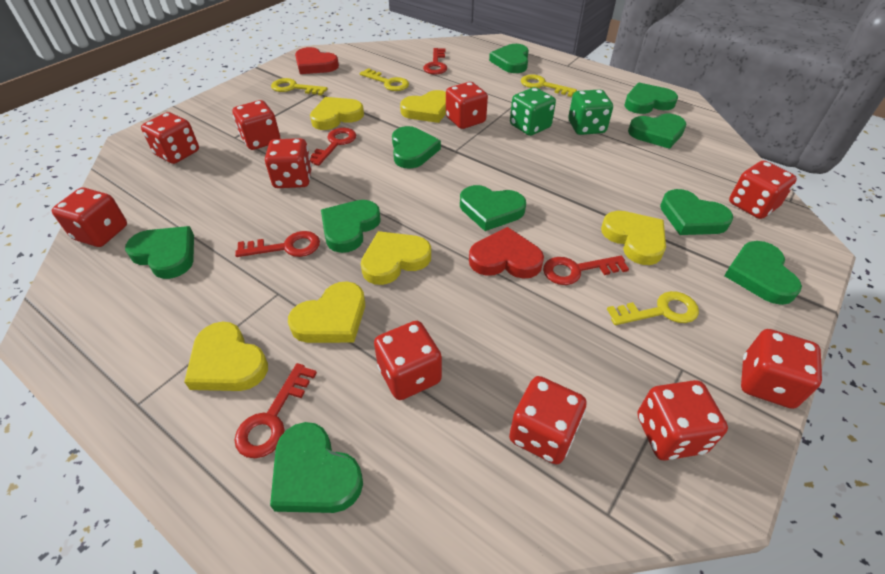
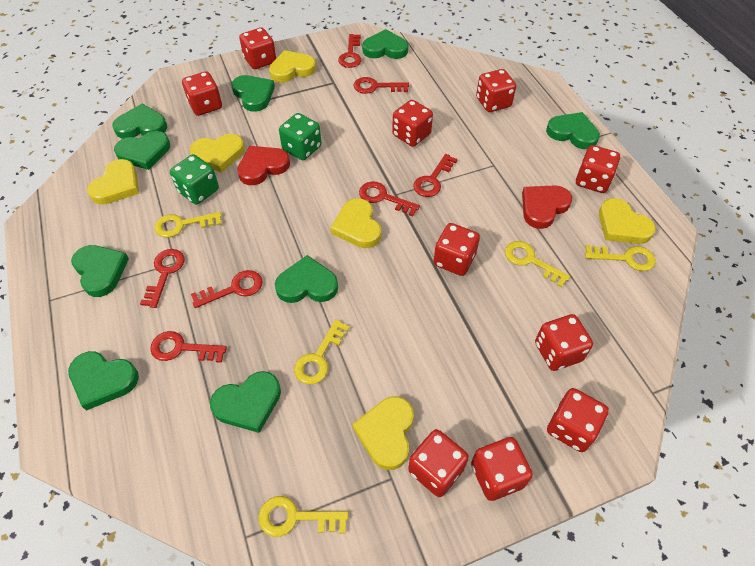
green heart: 10 -> 9
red key: 5 -> 7
yellow key: 4 -> 5

